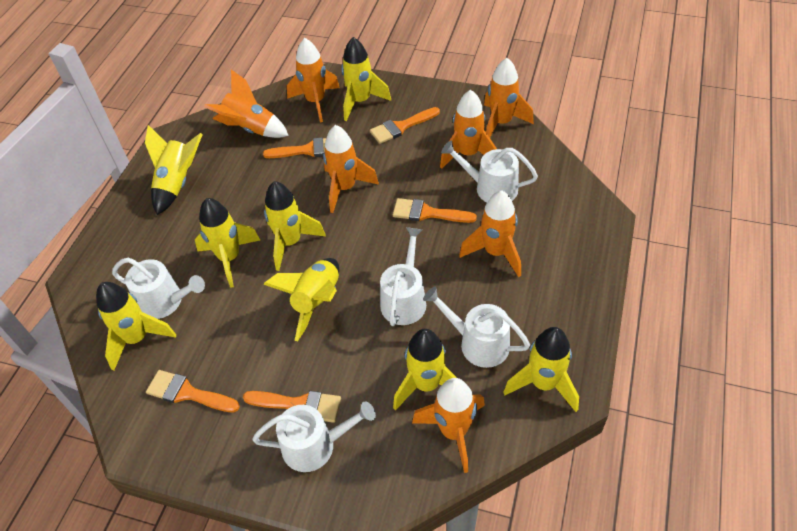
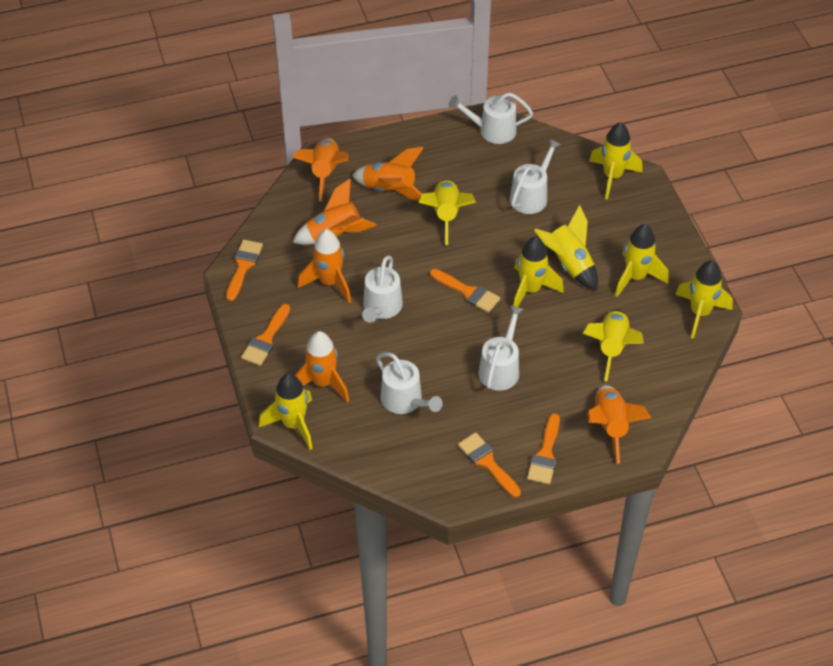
orange rocket: 7 -> 6

